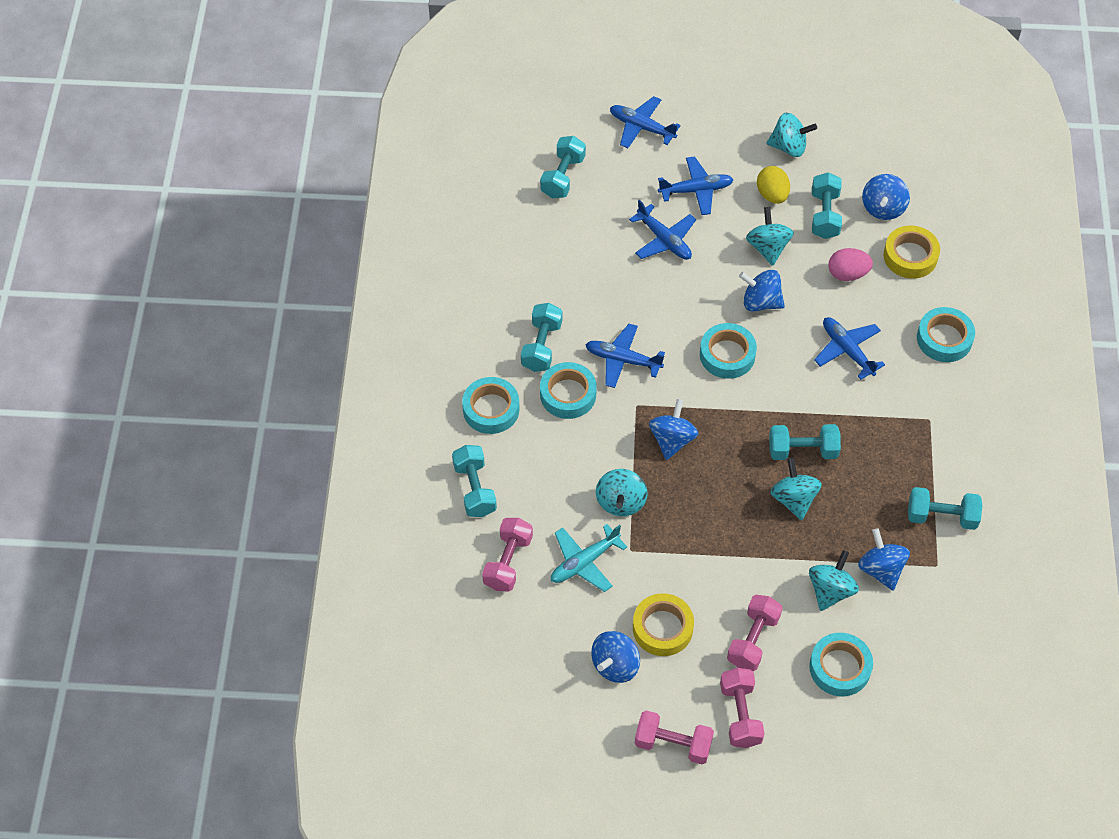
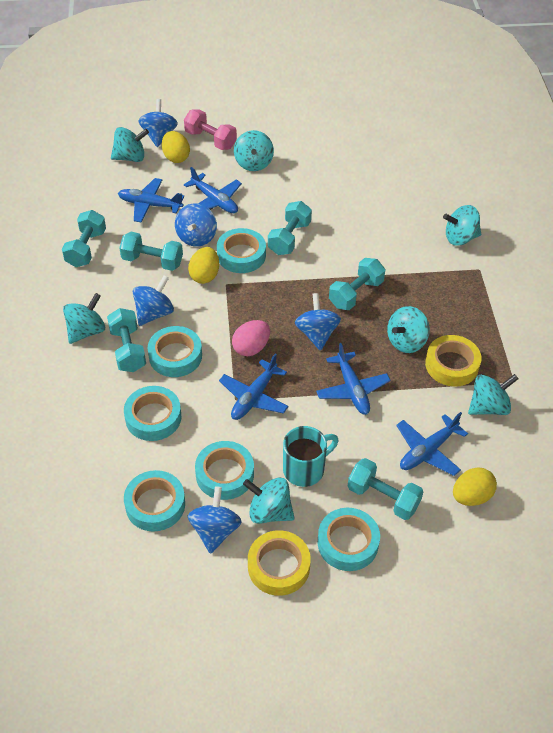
pink dumbbell: 4 -> 1
turquoise mug: 0 -> 1
turquoise plane: 1 -> 0
turquoise spinning top: 5 -> 7
turquoise tape: 5 -> 6
yellow egg: 1 -> 3

